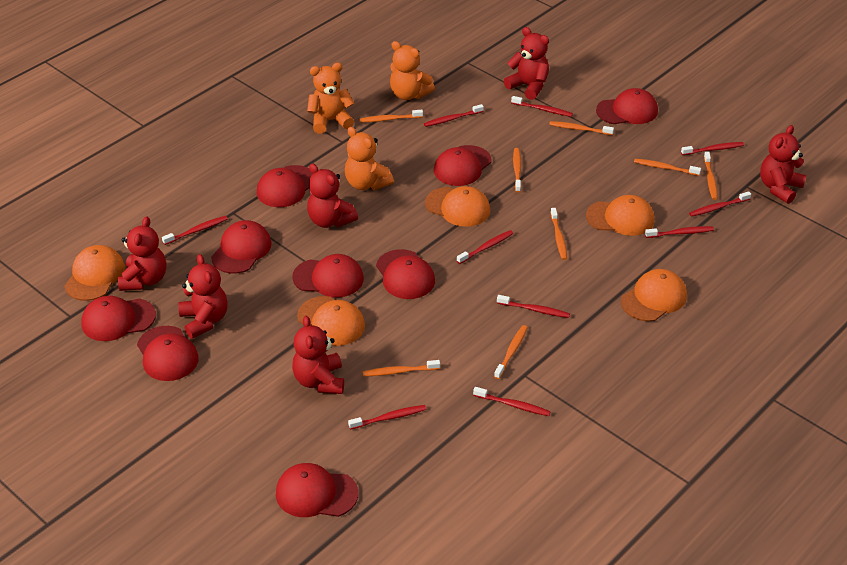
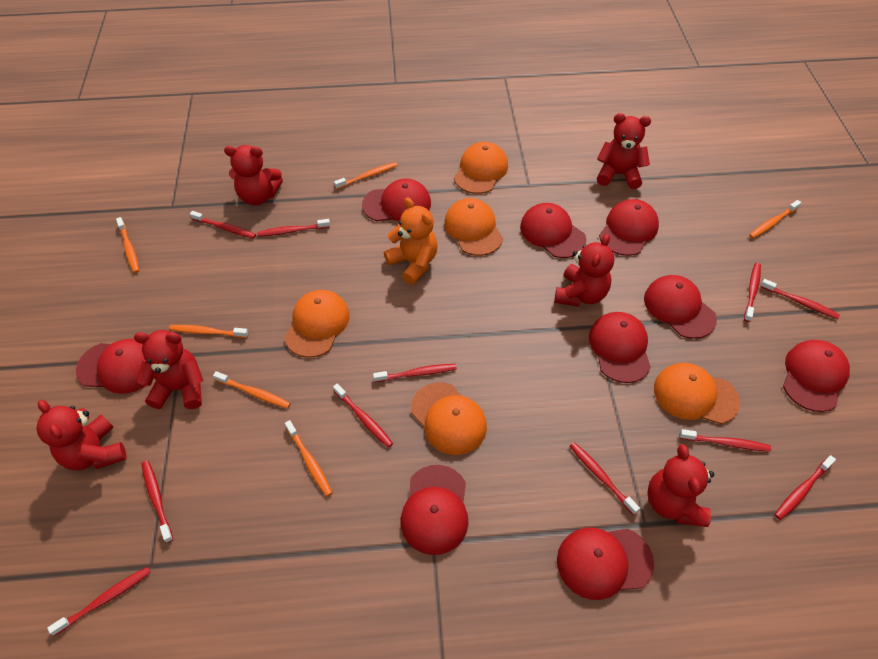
orange teddy bear: 3 -> 1
orange toothbrush: 8 -> 6
red toothbrush: 10 -> 11

